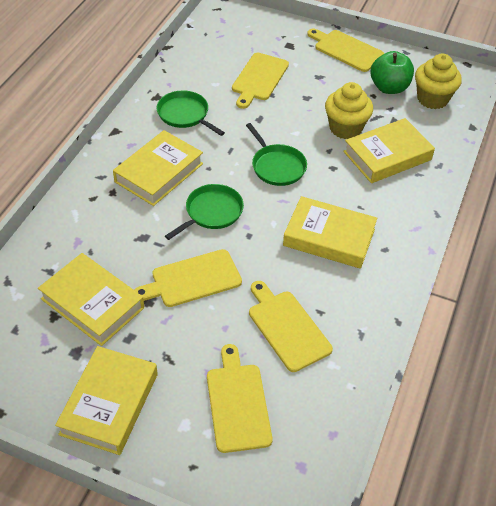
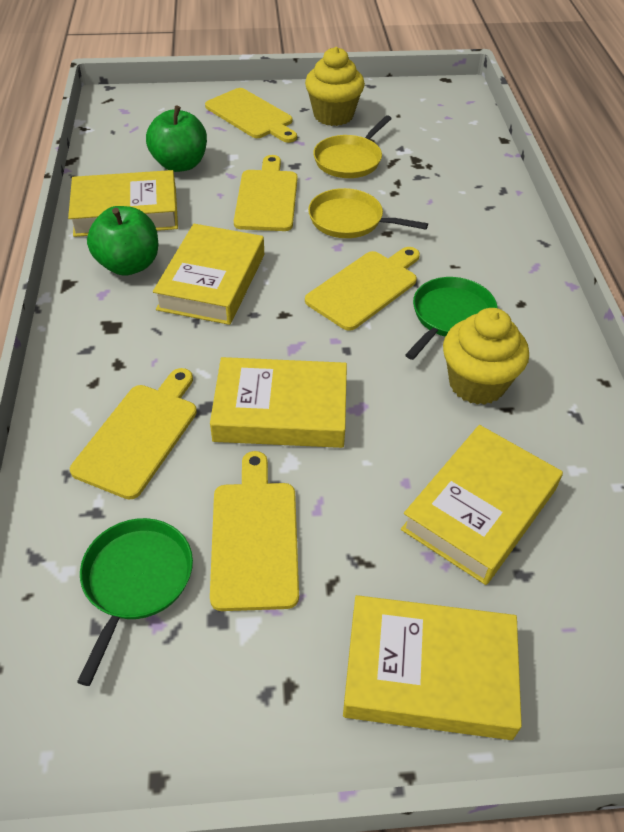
green apple: 1 -> 2
green pan: 3 -> 2
yellow pan: 0 -> 2

